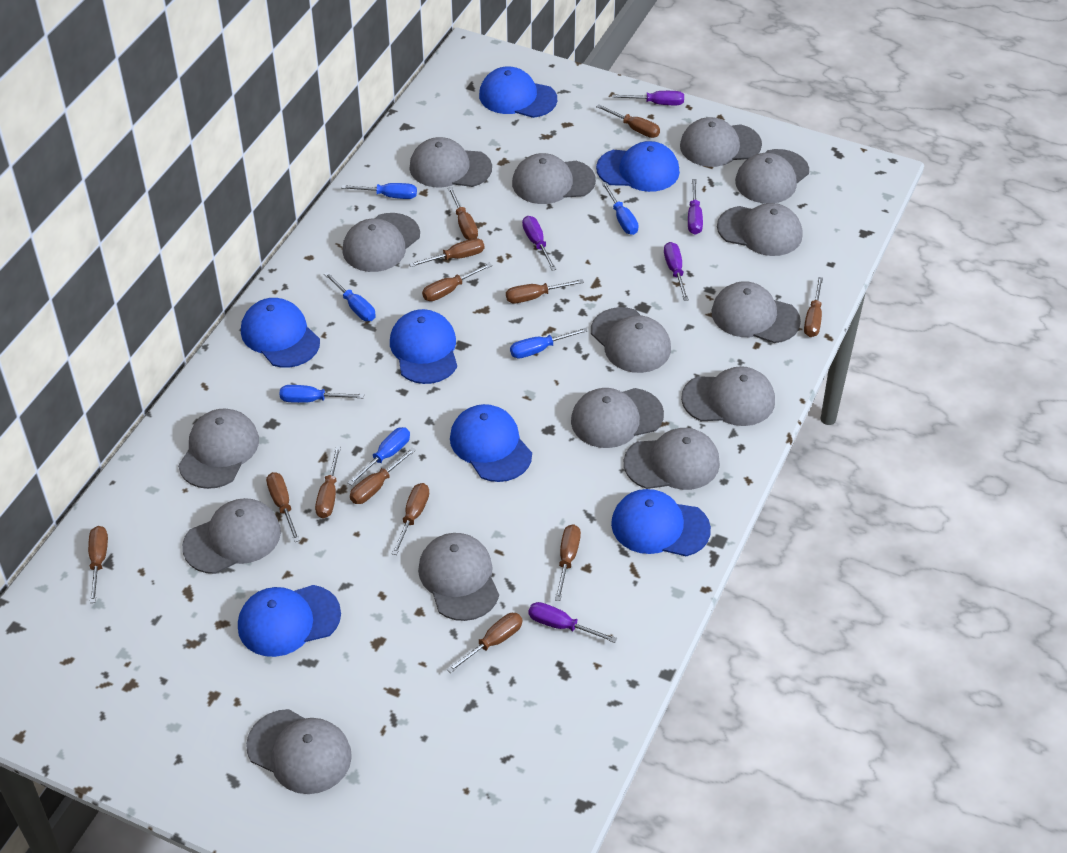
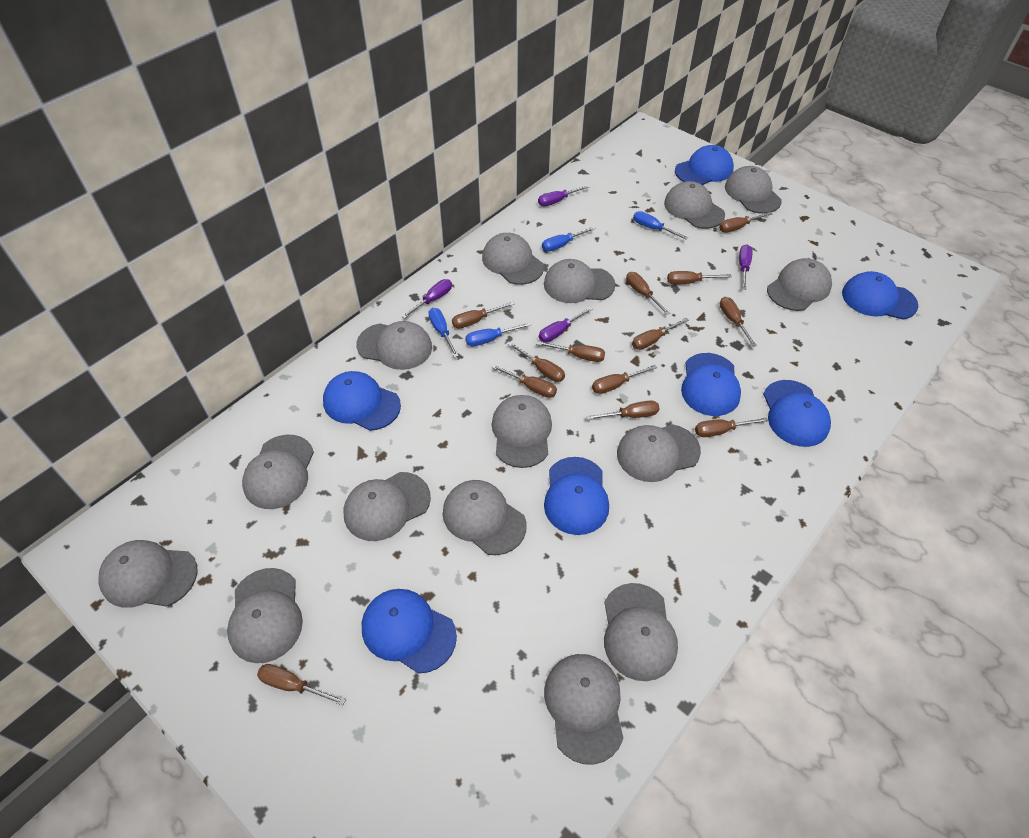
blue screwdriver: 6 -> 4
purple screwdriver: 5 -> 4

